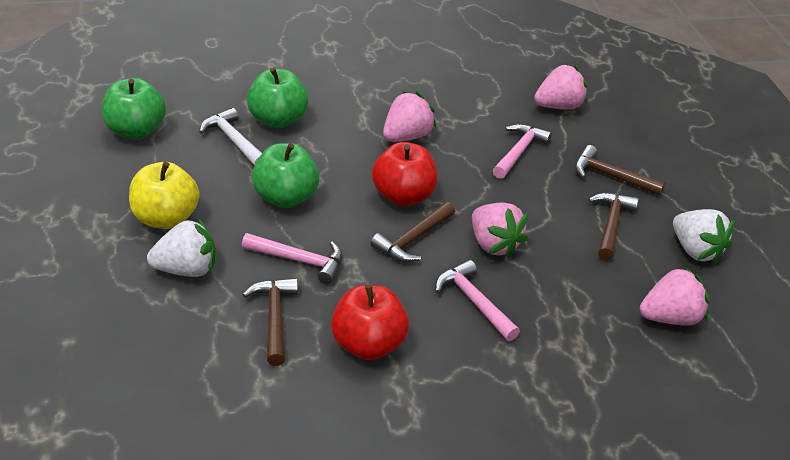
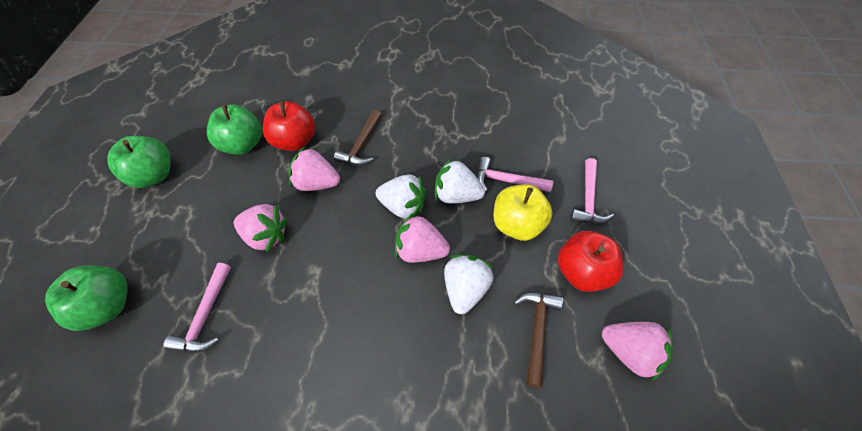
brown hammer: 4 -> 2
white hammer: 1 -> 0
white strawberry: 2 -> 3

